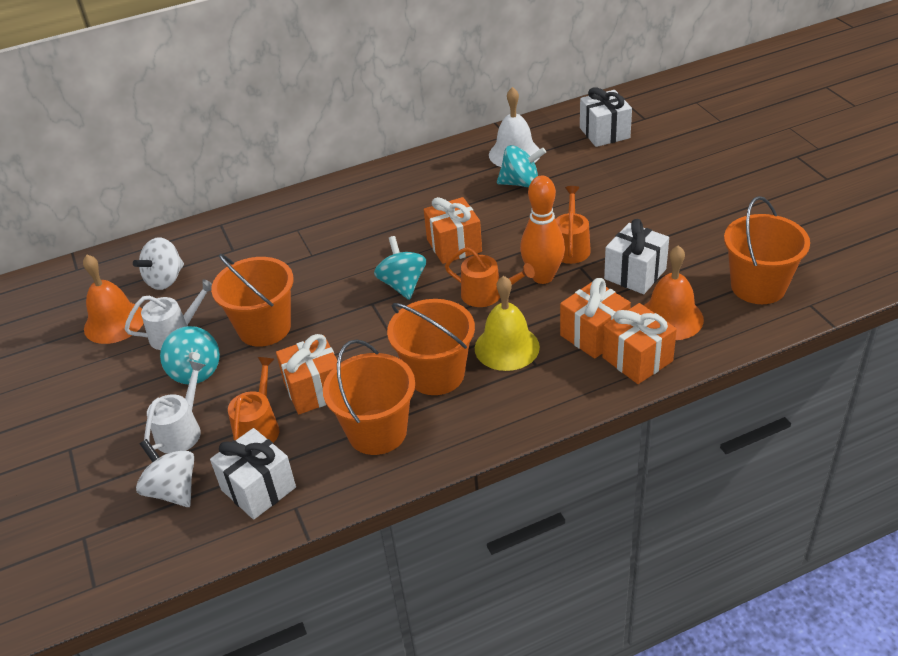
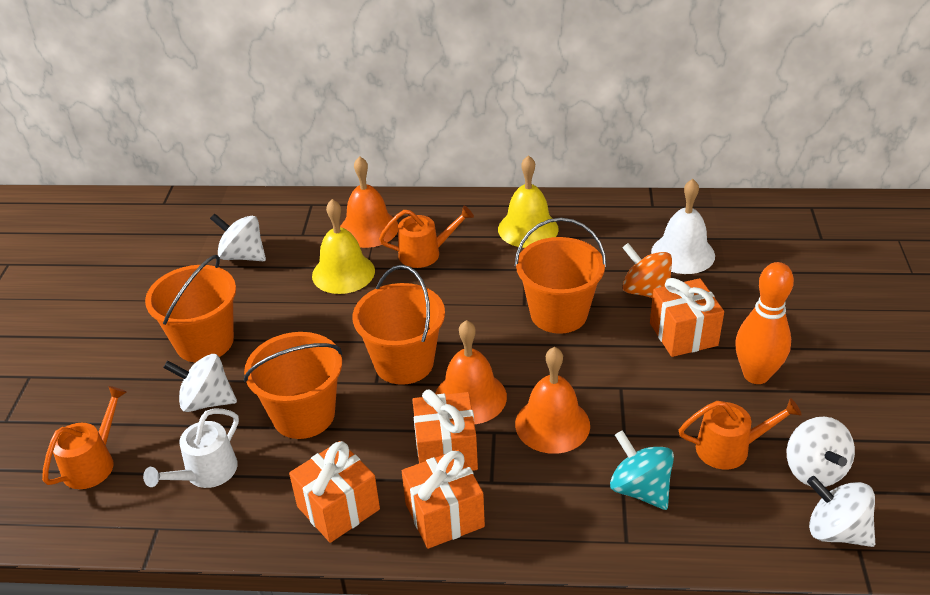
orange bell: 2 -> 3
orange spinning top: 0 -> 1
turquoise spinning top: 3 -> 1
white gift: 3 -> 0
white spinning top: 2 -> 4
white watering can: 2 -> 1
yellow bell: 1 -> 2

